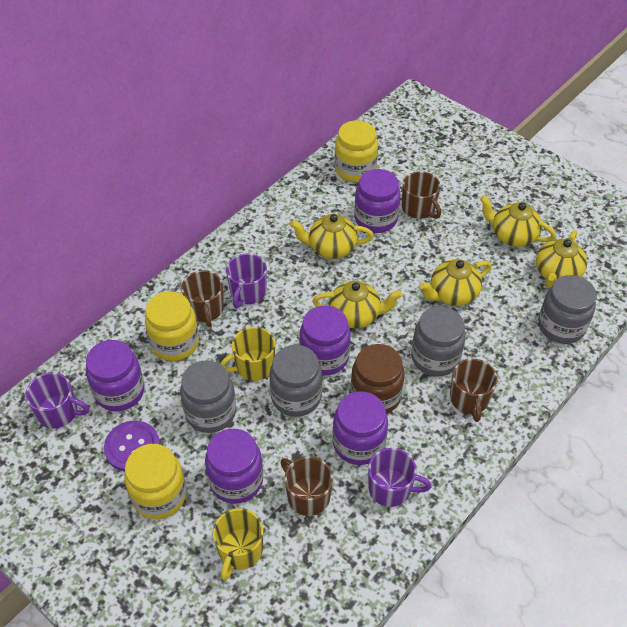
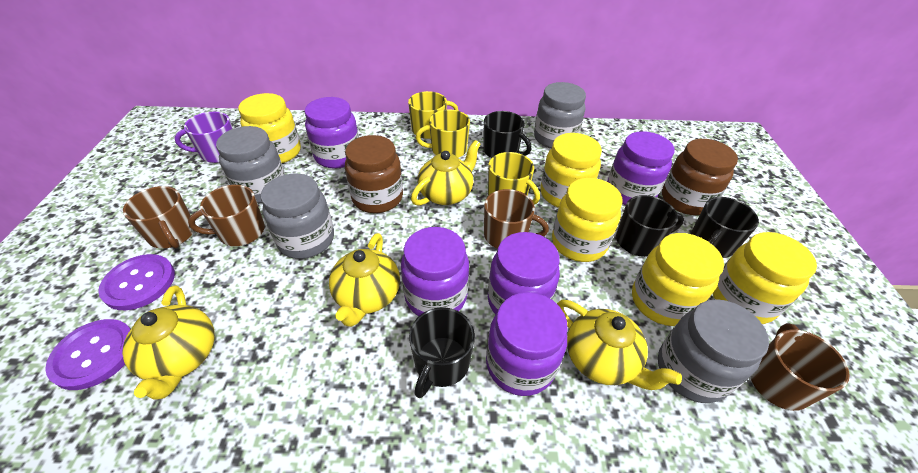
black mug: 0 -> 4
brown jar: 1 -> 2
purple button: 1 -> 2
purple mug: 3 -> 1
yellow jar: 3 -> 5
yellow mug: 2 -> 3
yellow teapot: 5 -> 4

